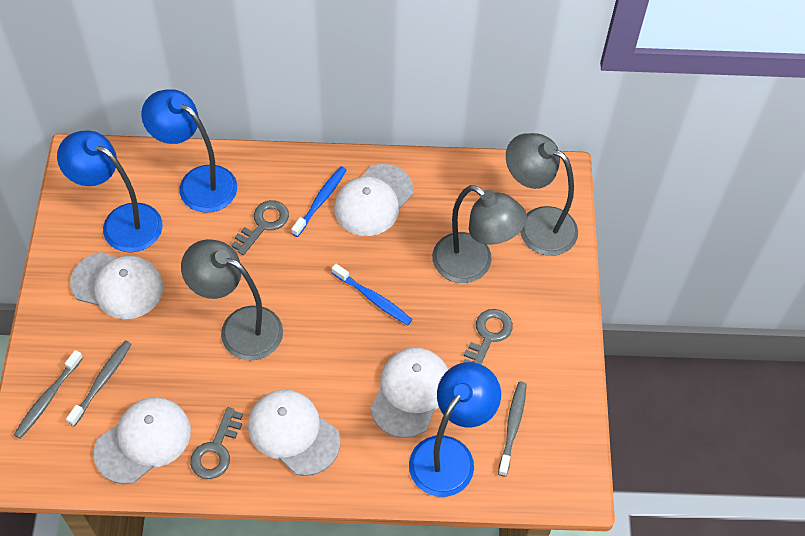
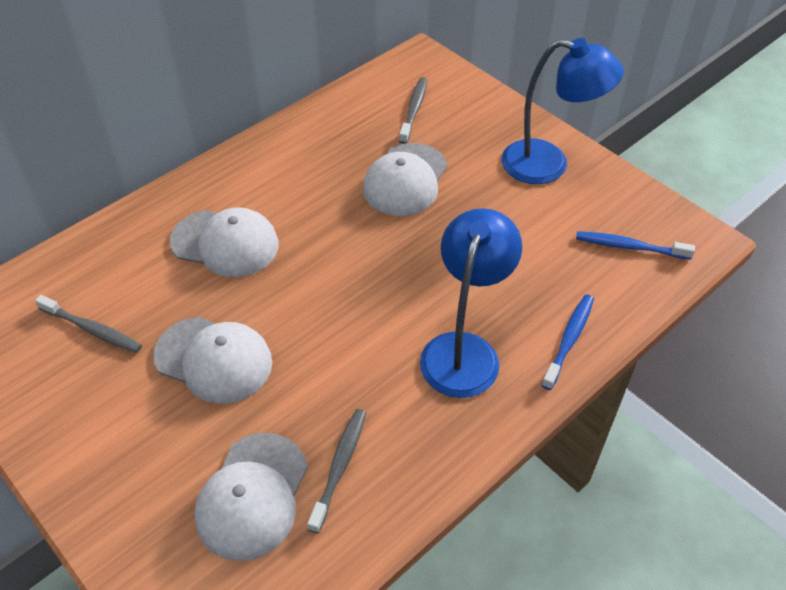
blue lamp: 3 -> 2
grey key: 3 -> 0
grey lamp: 3 -> 0
white cap: 5 -> 4

